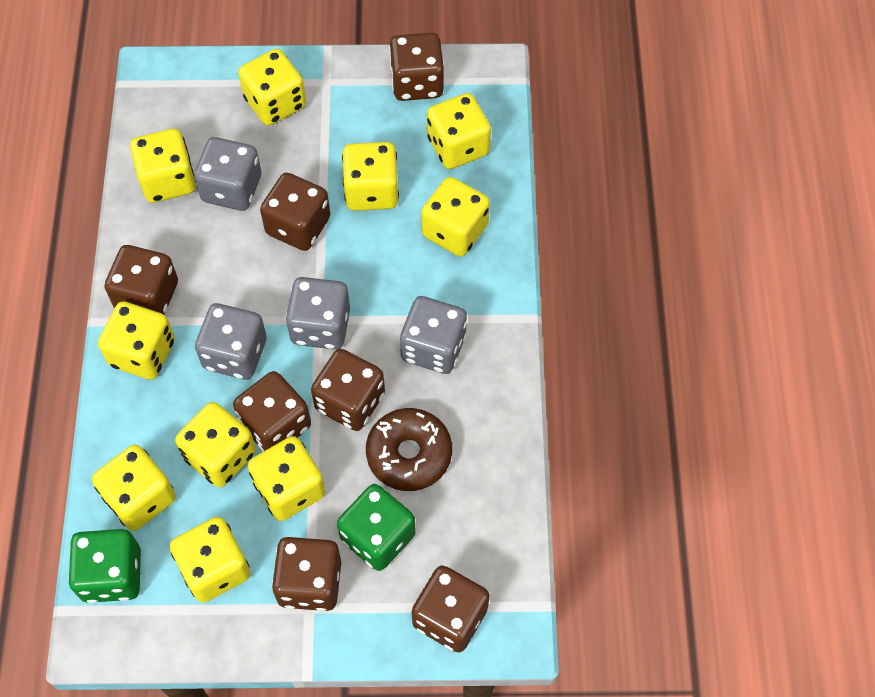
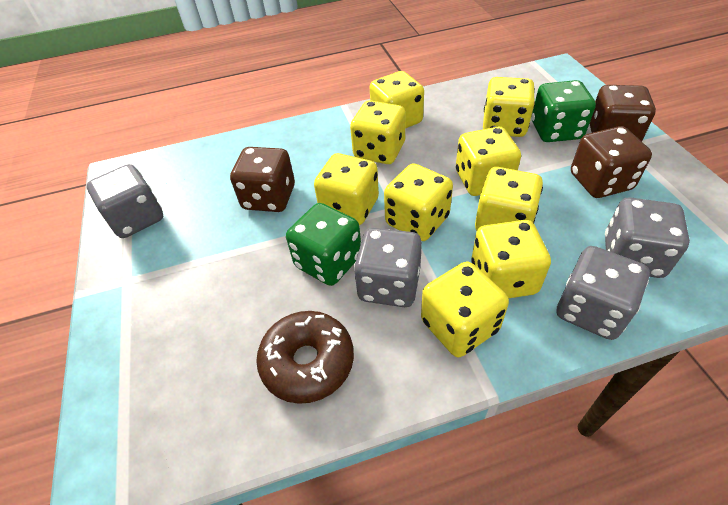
brown dice: 7 -> 3
yellow dice: 10 -> 9

